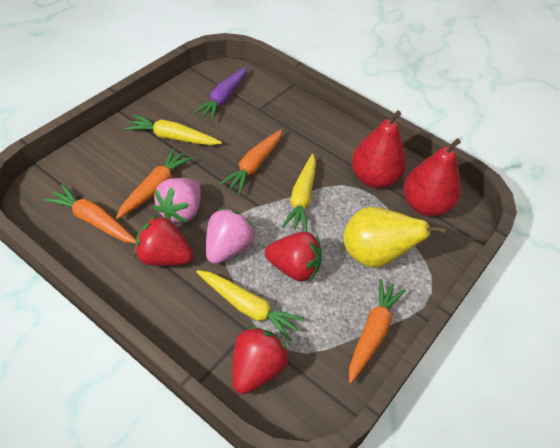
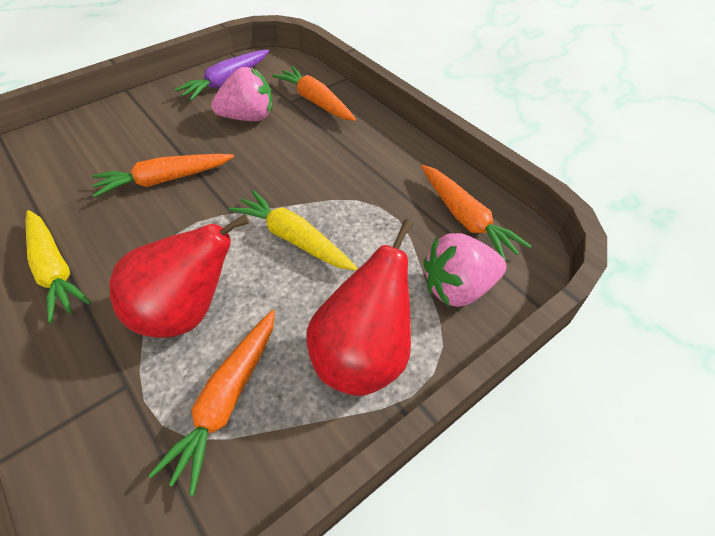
red strawberry: 3 -> 0
yellow carrot: 3 -> 2
yellow pear: 1 -> 0

